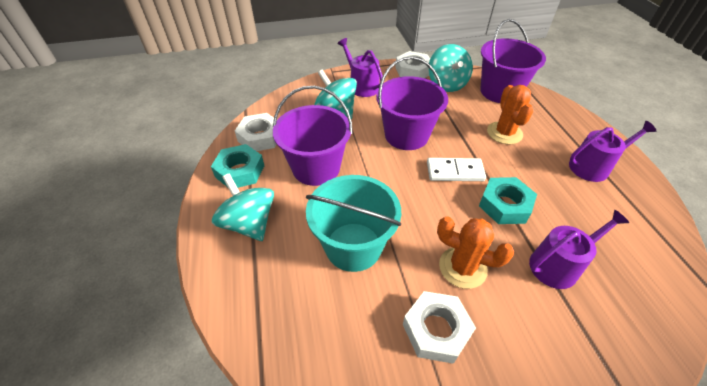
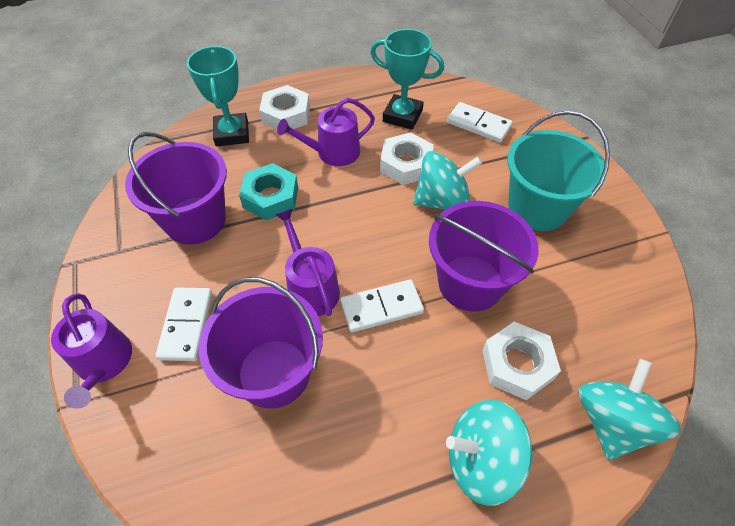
orange cactus: 2 -> 0
turquoise nut: 2 -> 1
turquoise trophy: 0 -> 2
white domino: 1 -> 3

